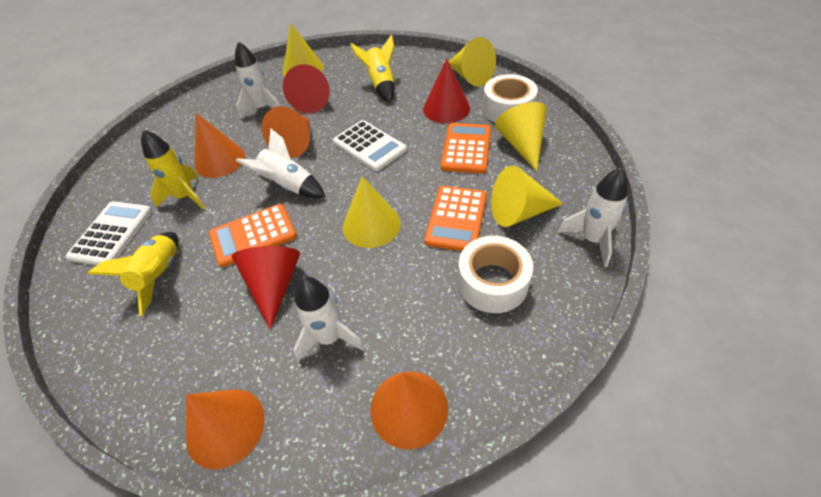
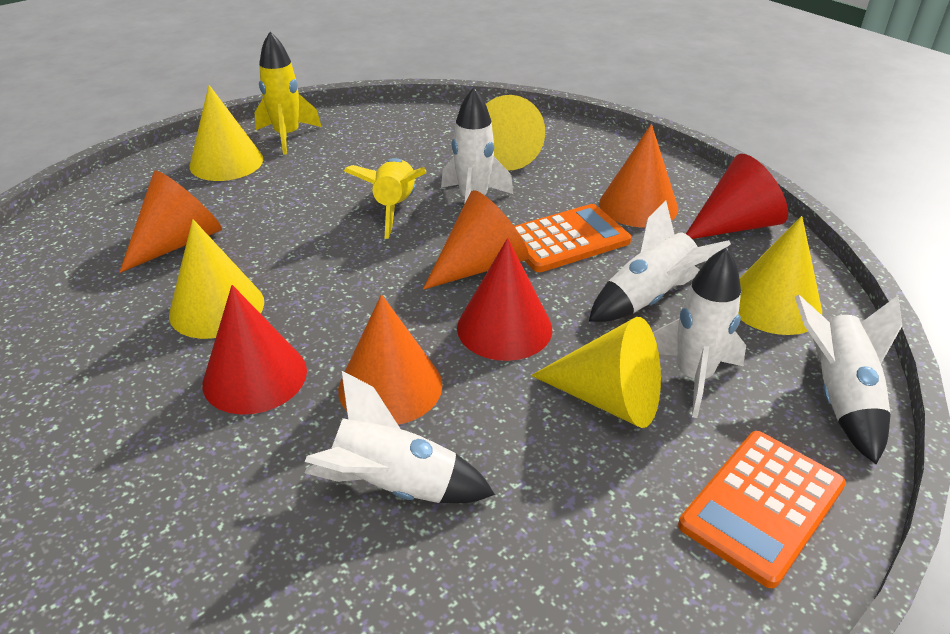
orange calculator: 3 -> 2
white calculator: 2 -> 0
white rocket: 4 -> 5
white tape: 2 -> 0
yellow rocket: 3 -> 2

